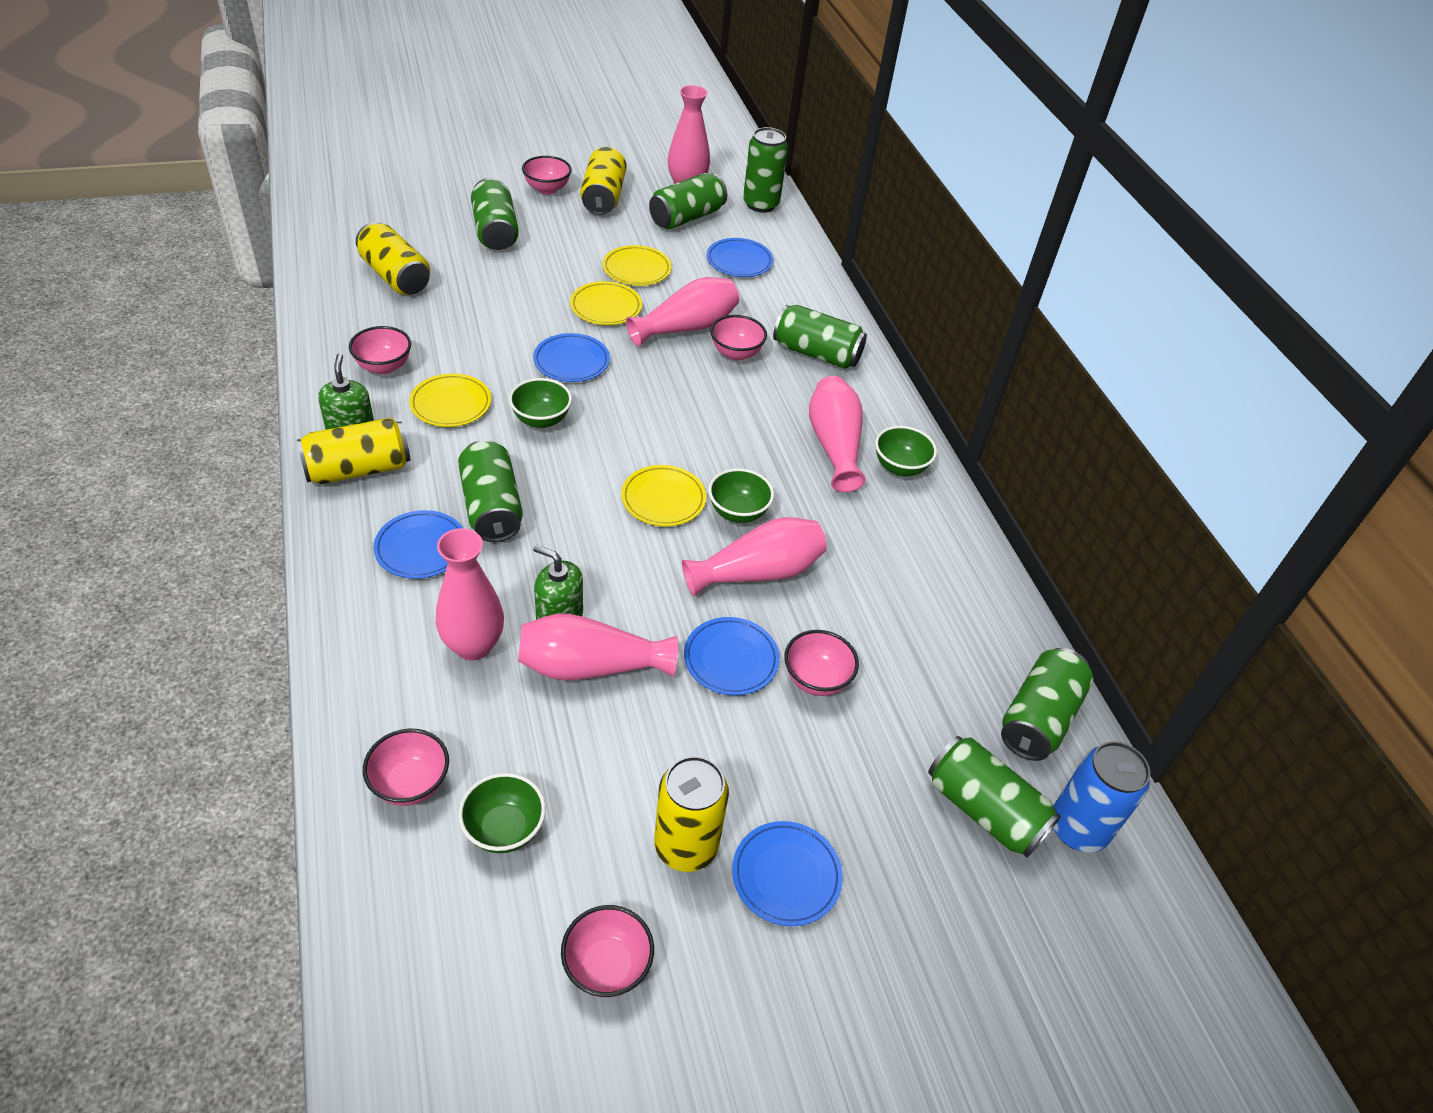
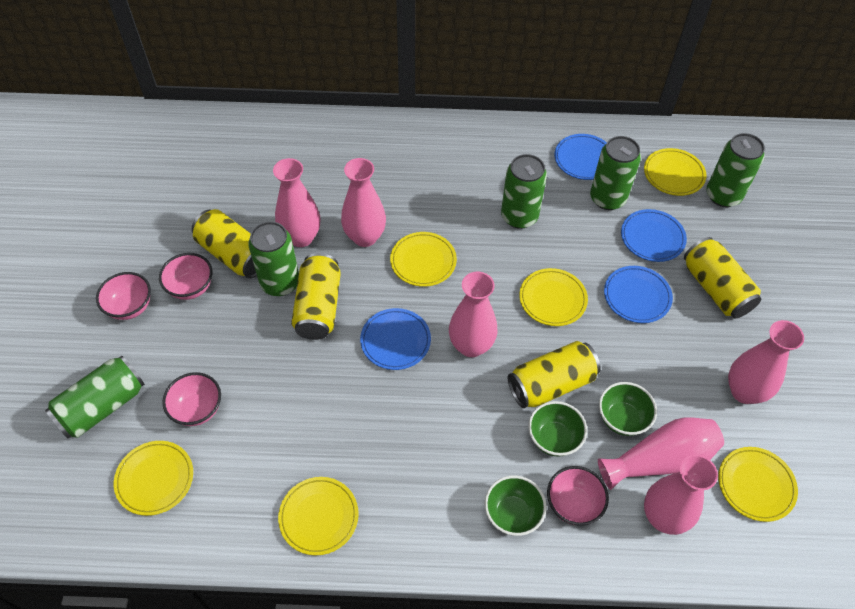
blue can: 1 -> 0
blue plate: 5 -> 4
green bowl: 4 -> 3
green can: 7 -> 5
green soap dispenser: 2 -> 0
pink bowl: 6 -> 4
yellow plate: 4 -> 6

